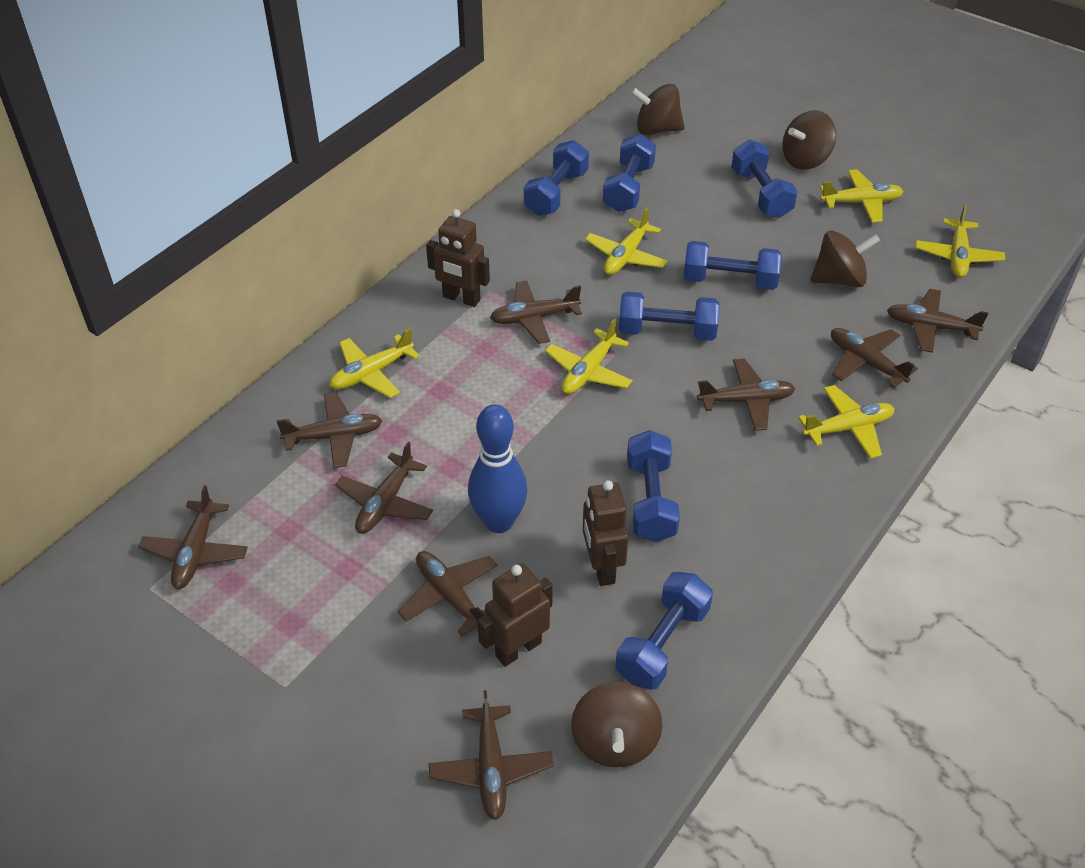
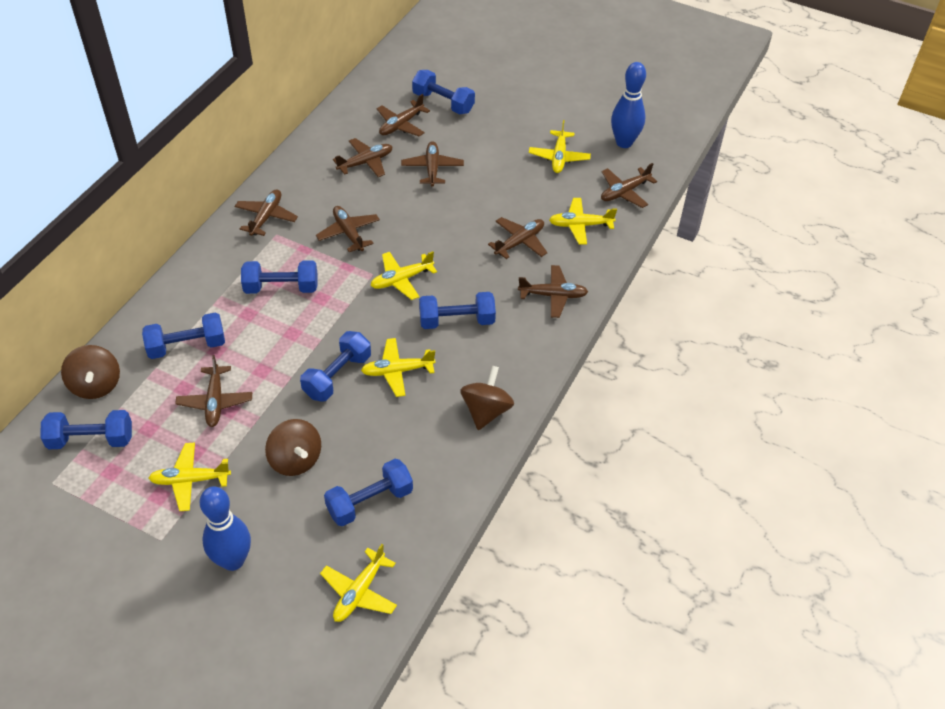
blue bowling pin: 1 -> 2
brown robot: 3 -> 0
brown spinning top: 4 -> 3

